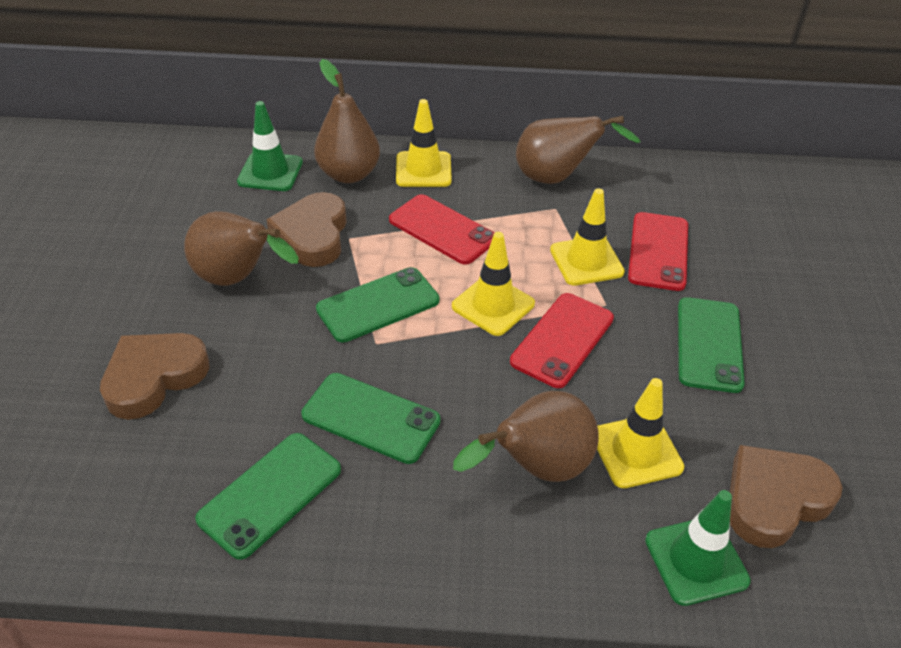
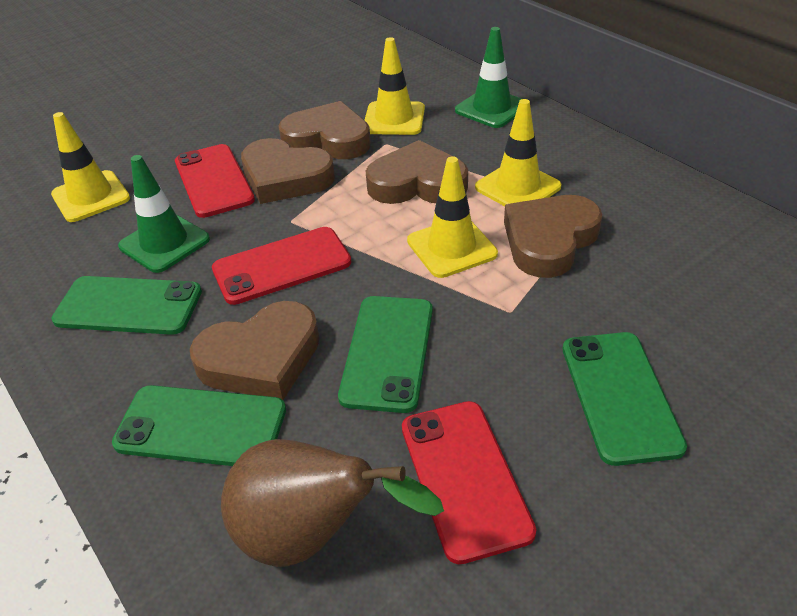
brown heart: 3 -> 5
brown pear: 4 -> 1

